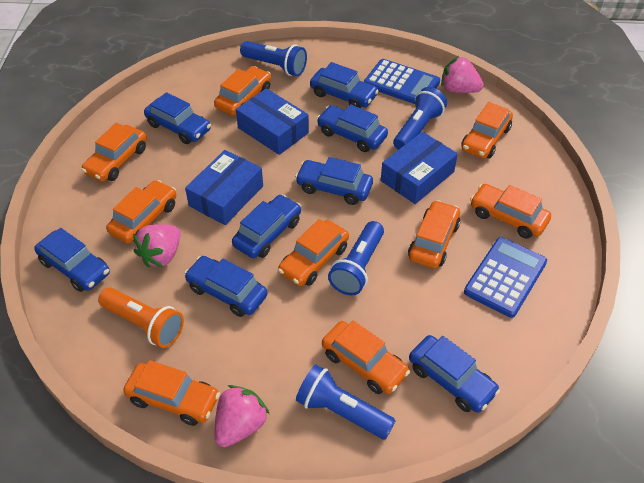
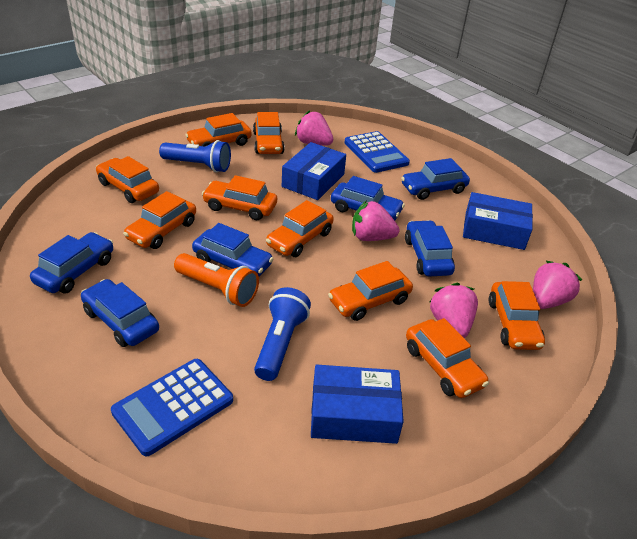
blue car: 8 -> 6
blue flashlight: 4 -> 2
pink strawberry: 3 -> 4

